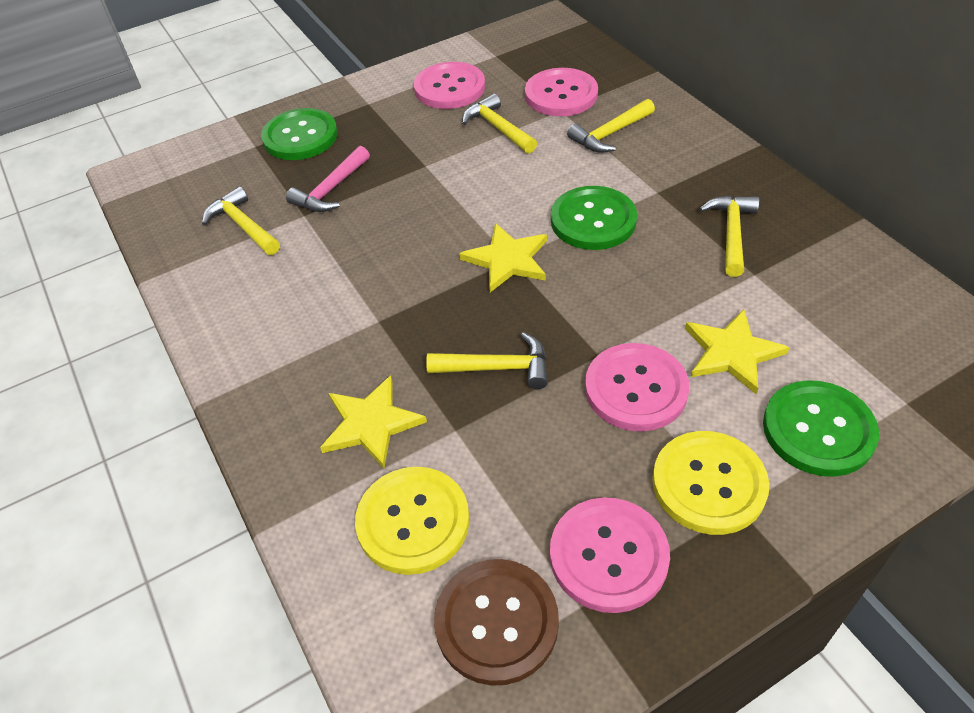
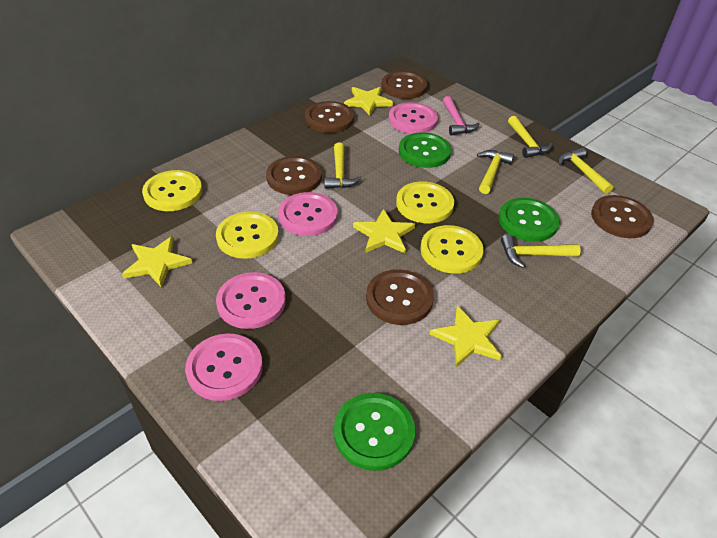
brown button: 1 -> 5
yellow button: 2 -> 4
yellow star: 3 -> 4

